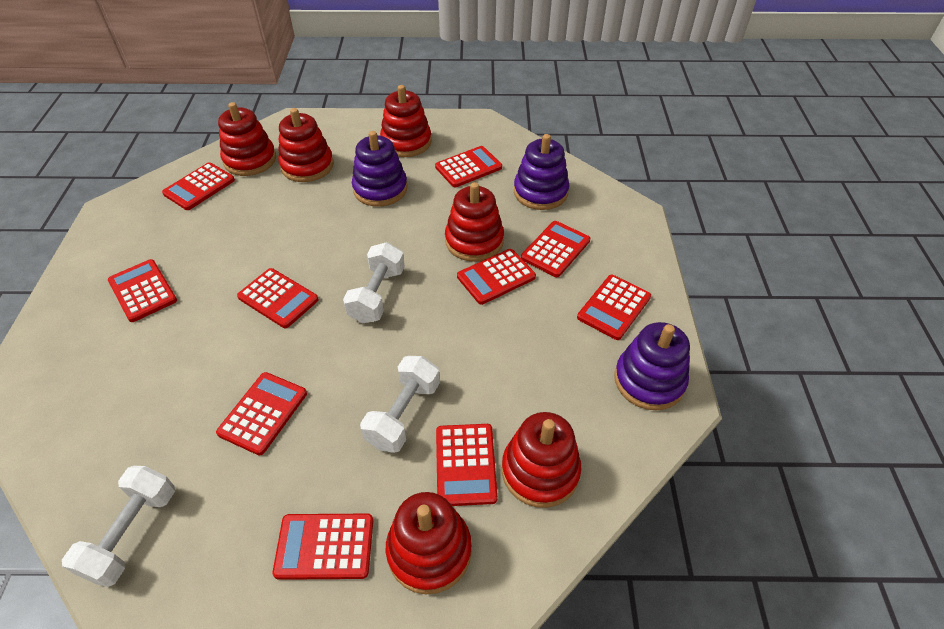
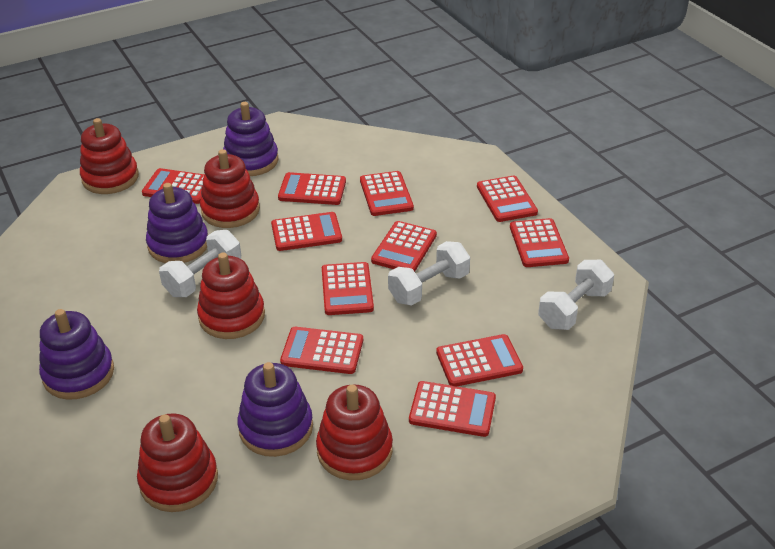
purple stacking toy: 3 -> 4
red calculator: 10 -> 11
red stacking toy: 6 -> 5

